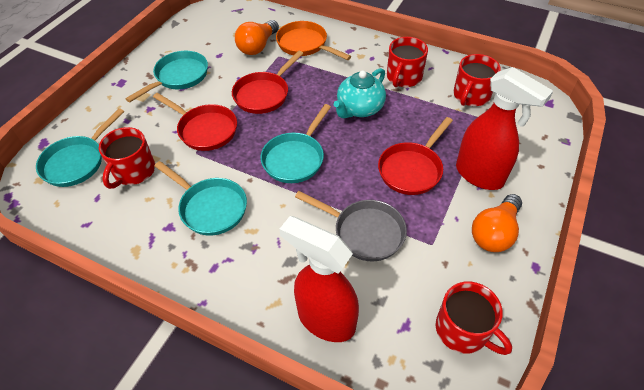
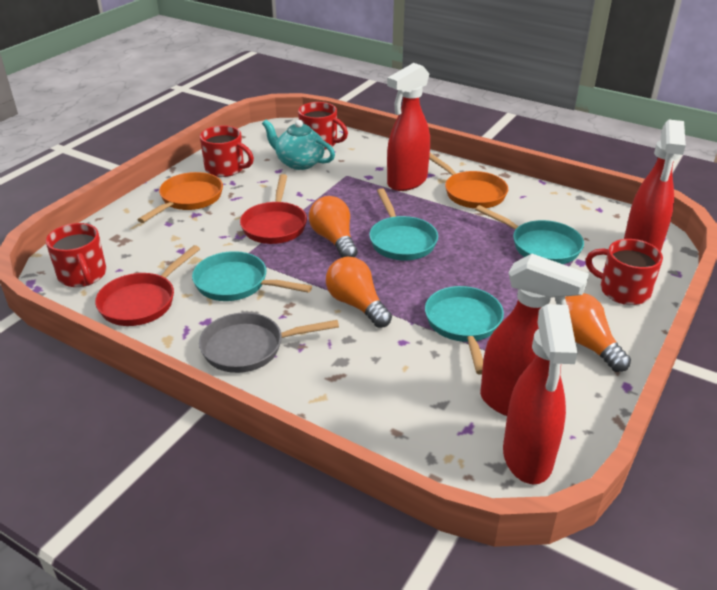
orange light bulb: 2 -> 3
orange pan: 1 -> 2
red pan: 3 -> 2
red spray bottle: 2 -> 4

